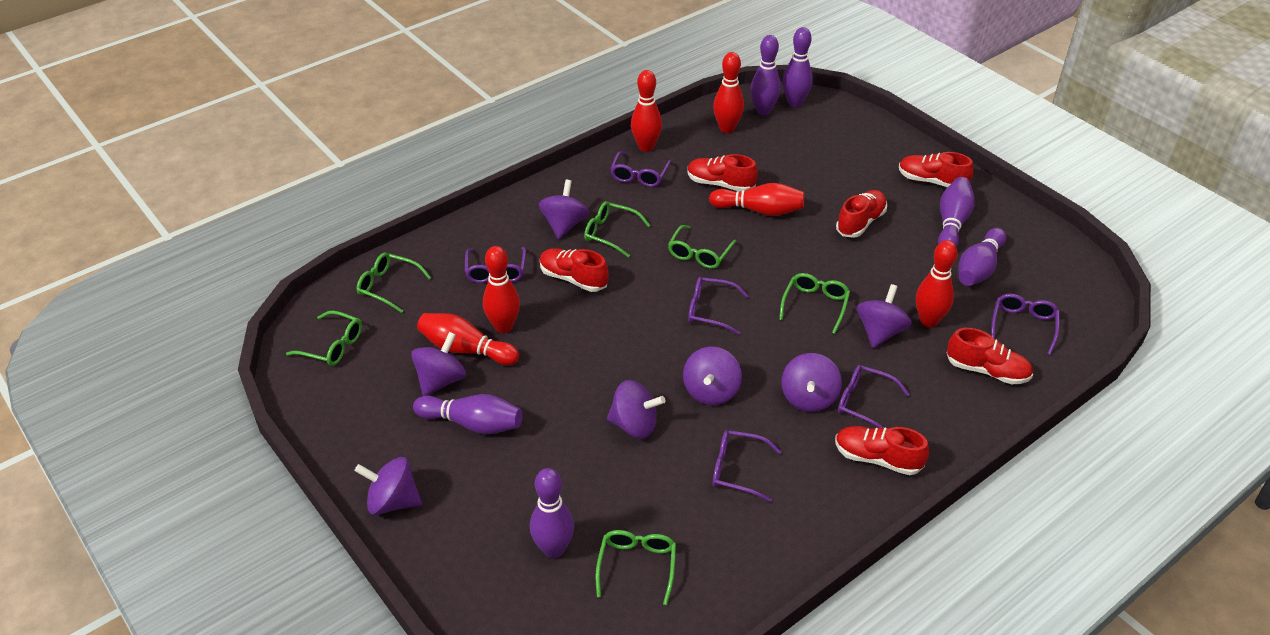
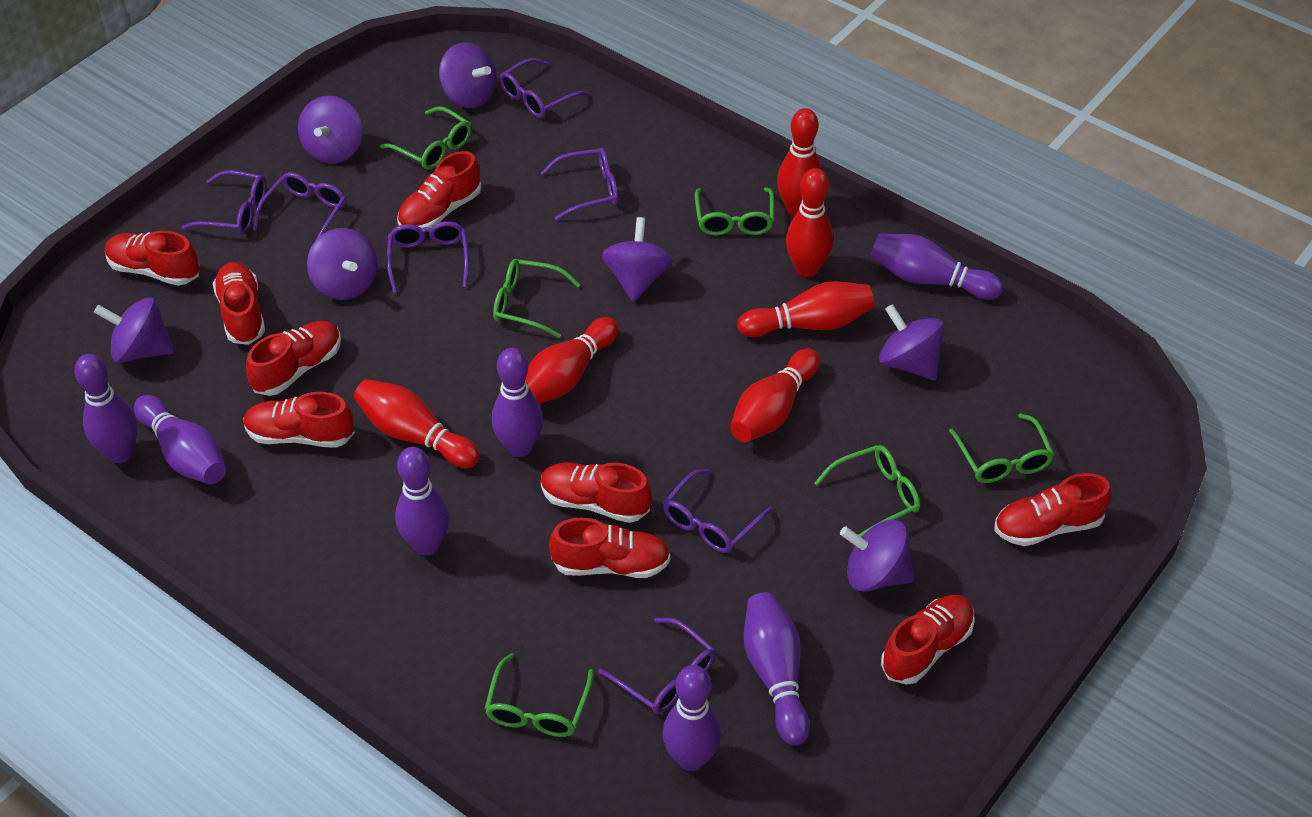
purple bowling pin: 6 -> 7
purple glasses: 6 -> 7
red shoe: 6 -> 9

